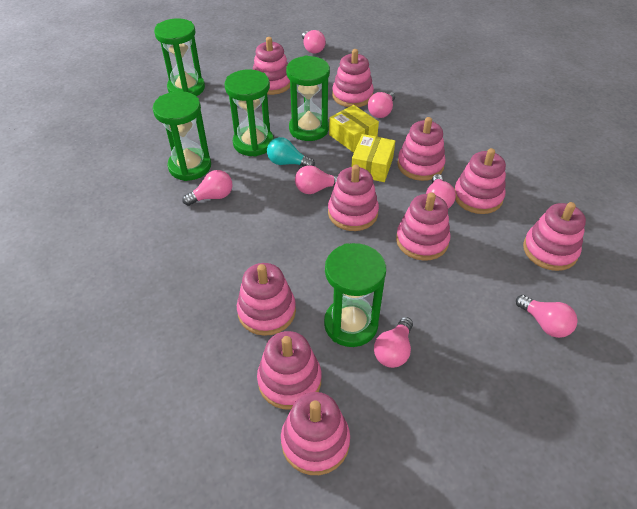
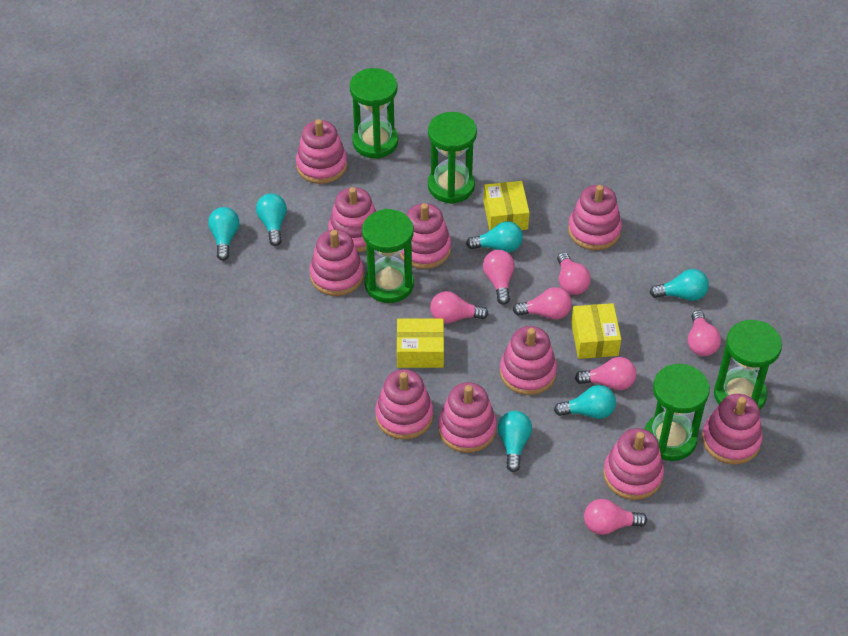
turquoise light bulb: 1 -> 6
yellow box: 2 -> 3

